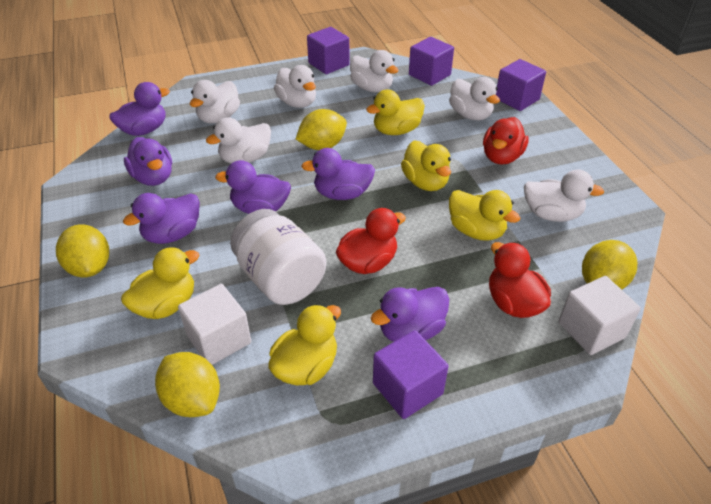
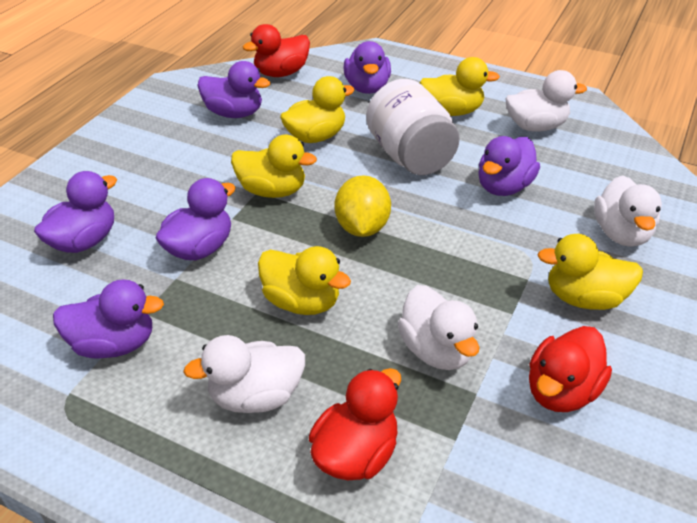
purple cube: 4 -> 0
white cube: 2 -> 0
white duck: 6 -> 4
yellow lemon: 4 -> 1

